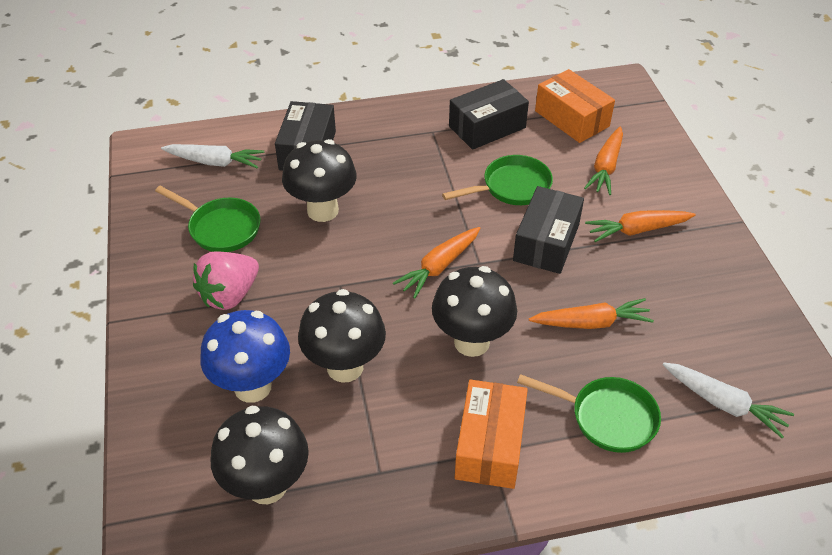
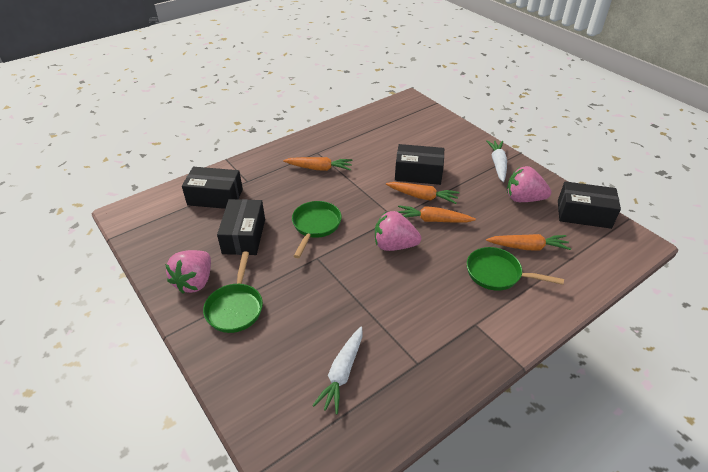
black box: 3 -> 4
black mushroom: 4 -> 0
blue mushroom: 1 -> 0
orange box: 2 -> 0
pink strawberry: 1 -> 3

